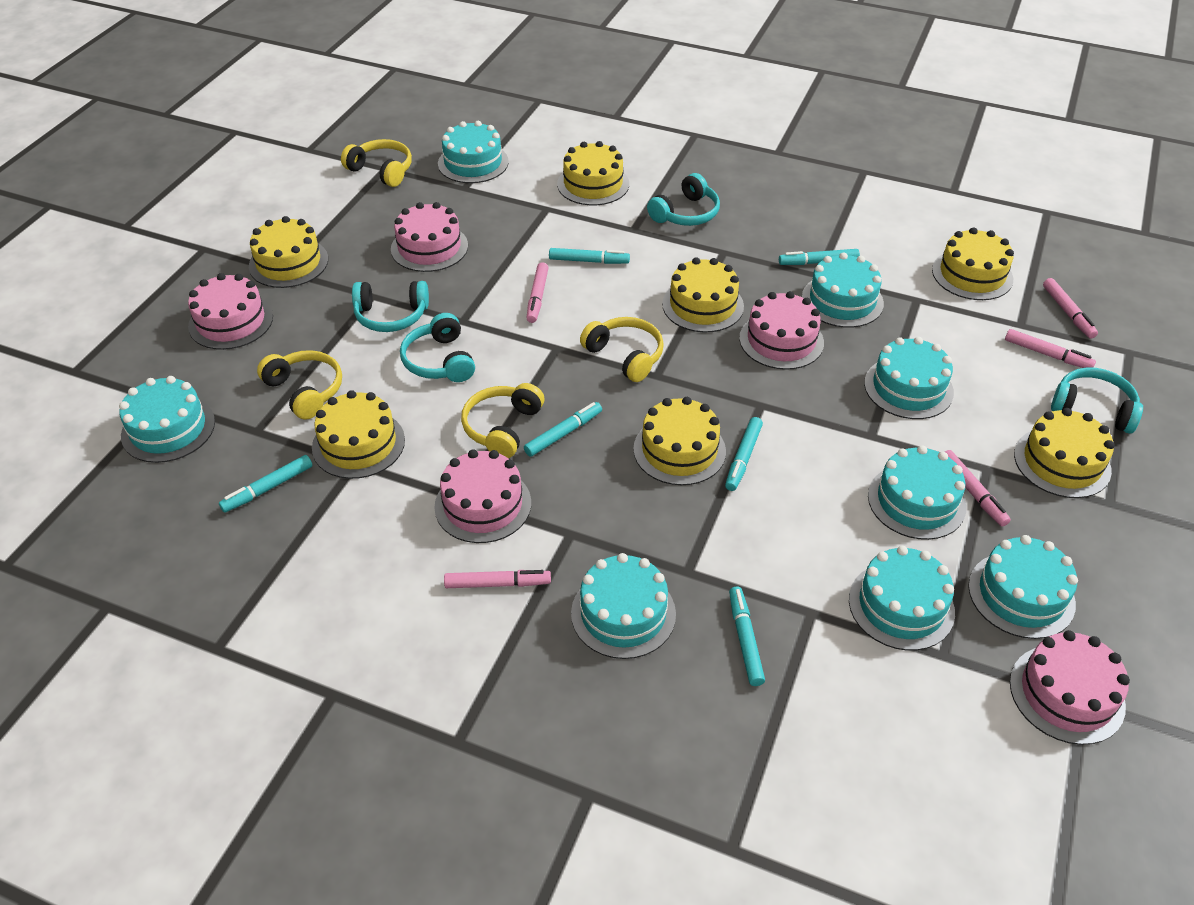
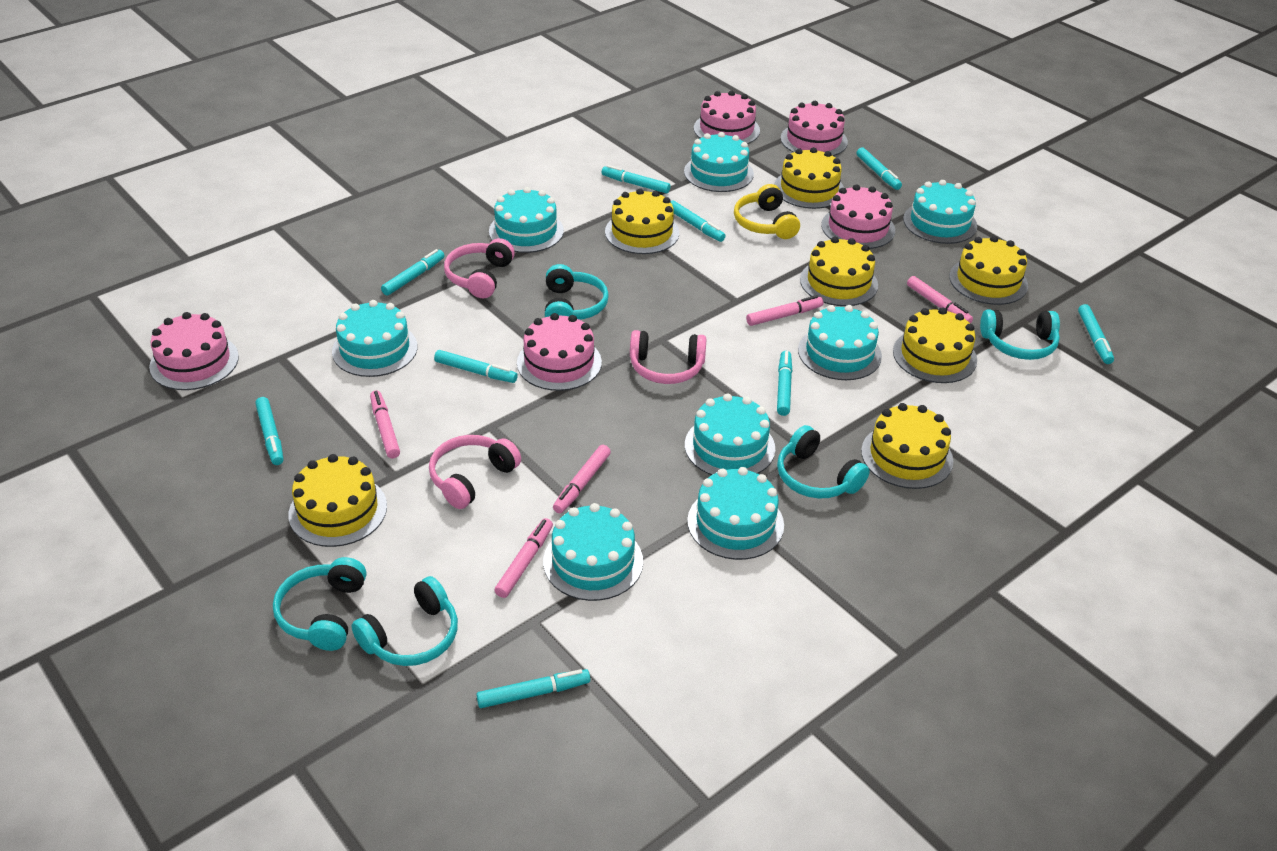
pink headphones: 0 -> 3
turquoise headphones: 4 -> 5
turquoise marker: 6 -> 9
yellow headphones: 4 -> 1

